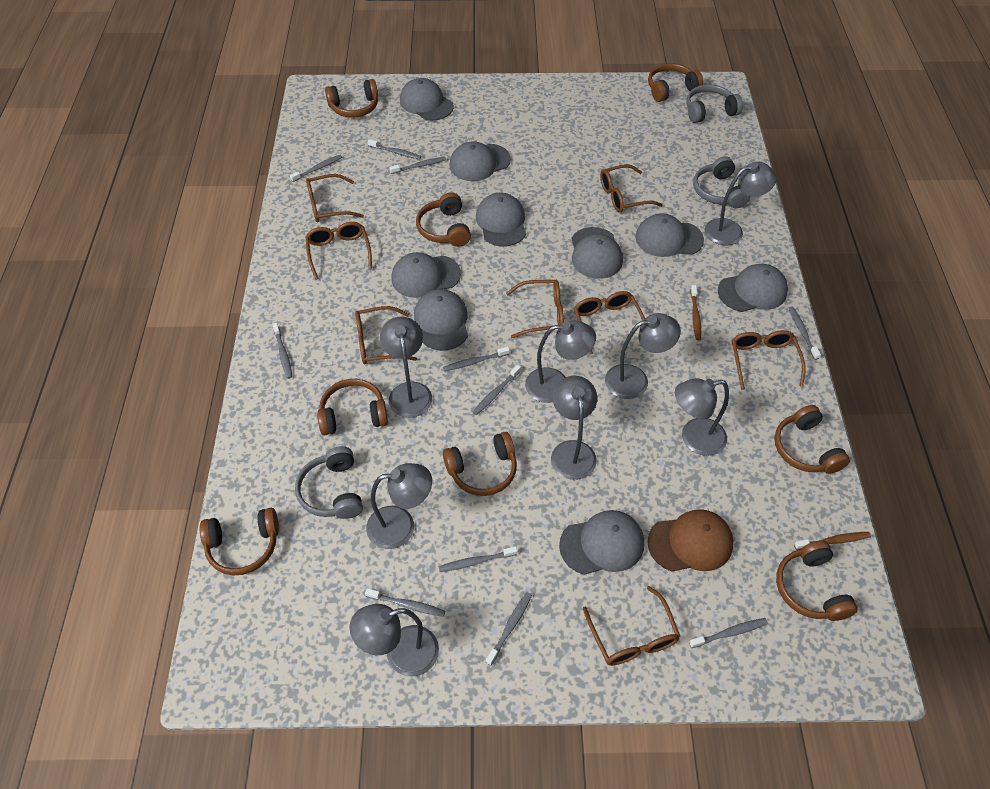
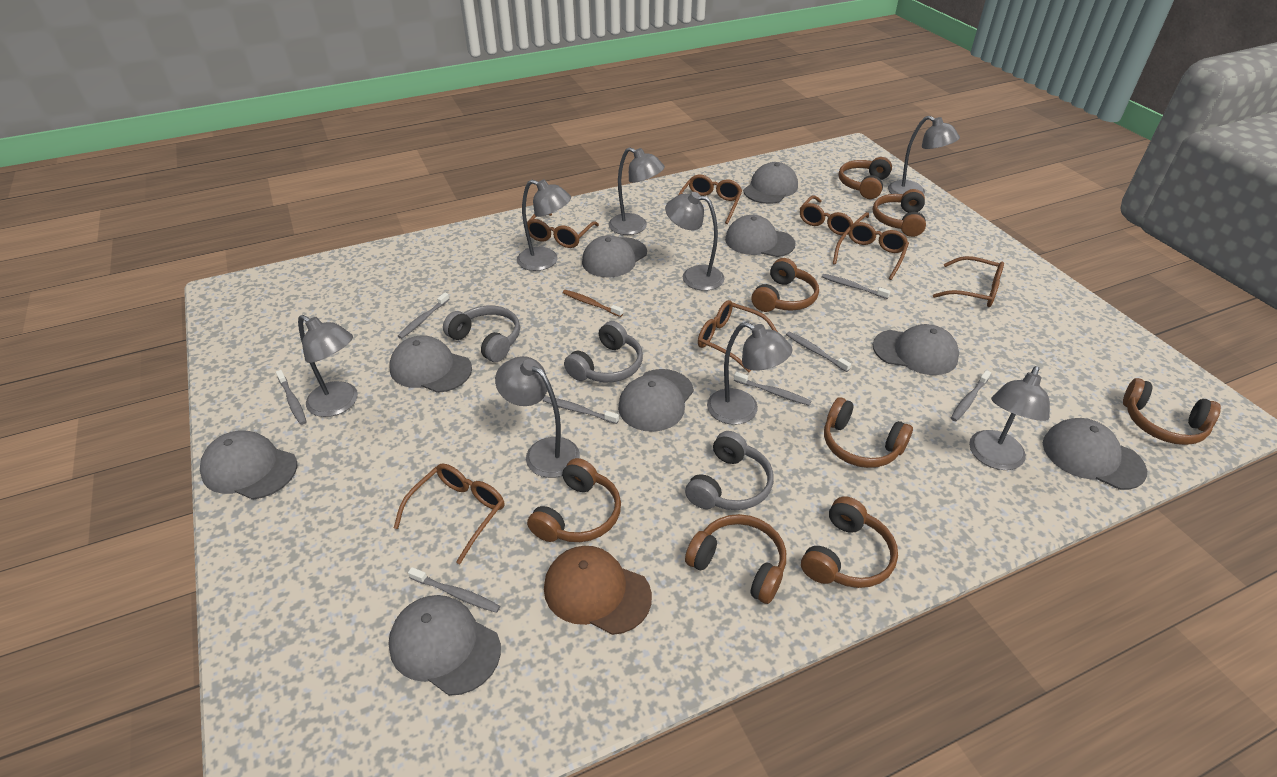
brown glasses: 8 -> 7
brown toothbrush: 2 -> 1
grey toothbrush: 11 -> 8

